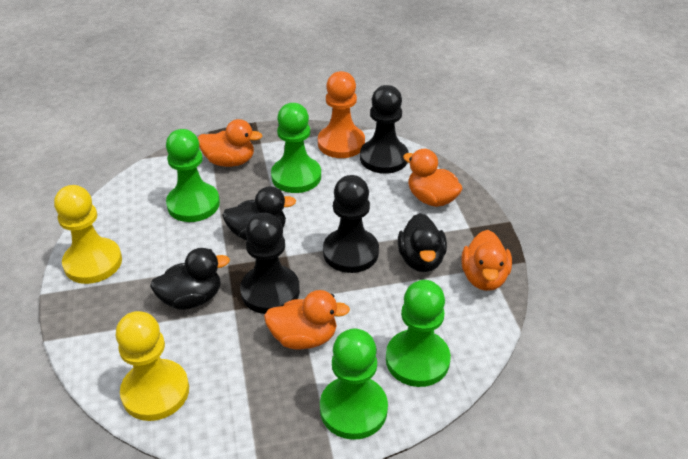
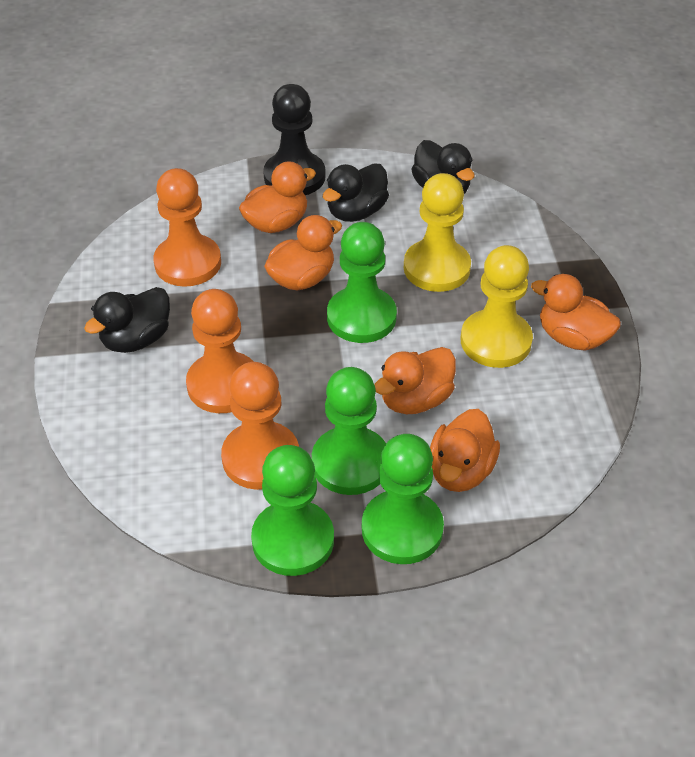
black pawn: 3 -> 1
orange duck: 4 -> 5
orange pawn: 1 -> 3

